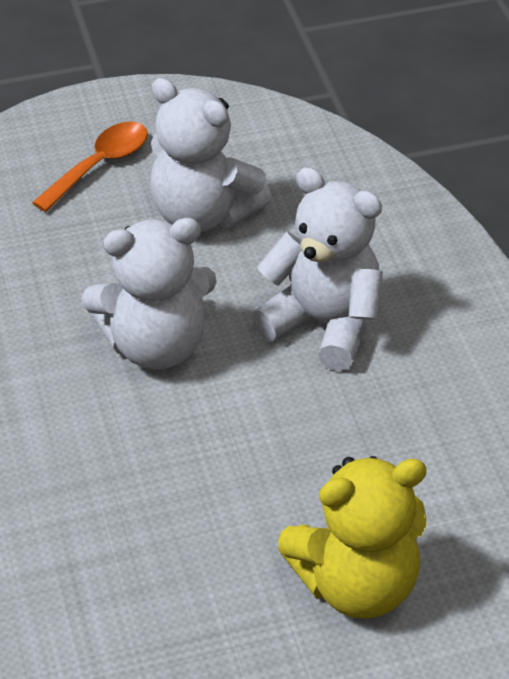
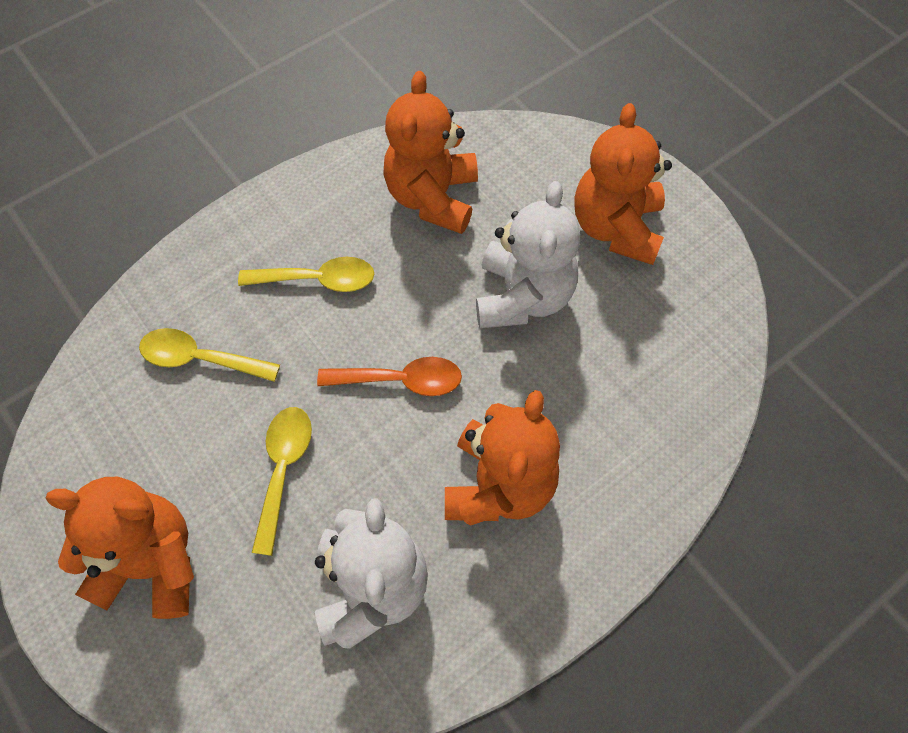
orange teddy bear: 0 -> 4
white teddy bear: 3 -> 2
yellow spoon: 0 -> 3
yellow teddy bear: 1 -> 0

